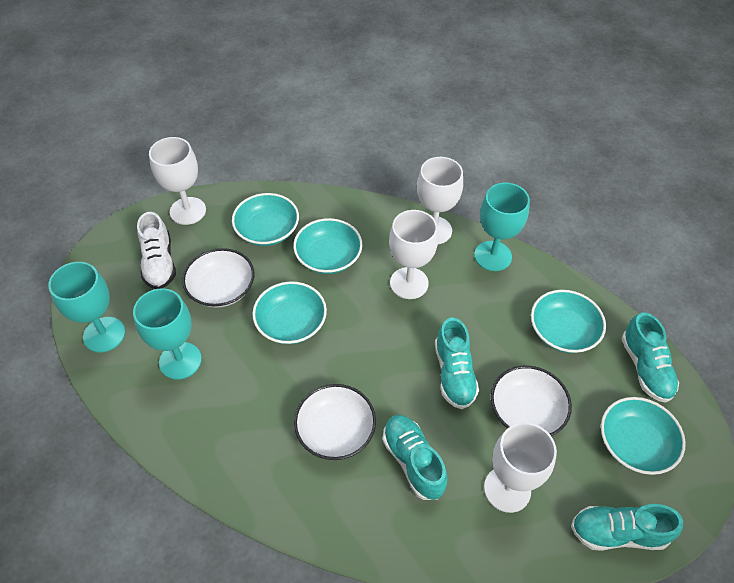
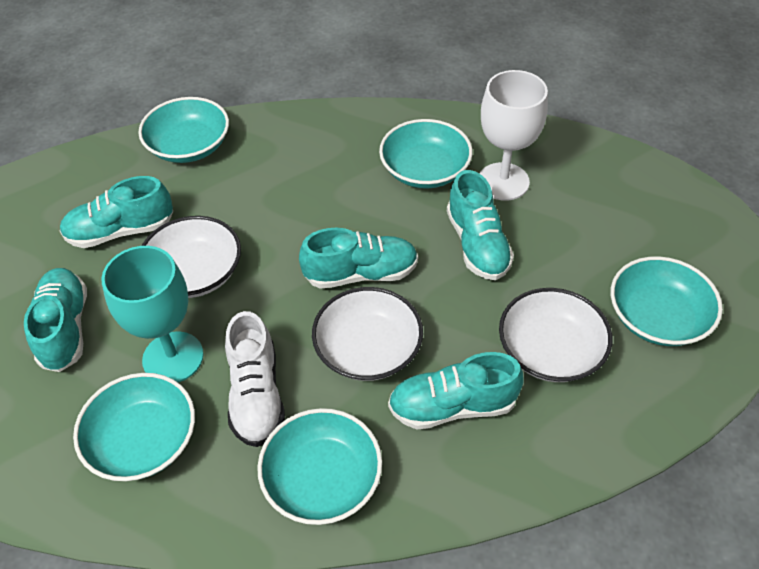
turquoise goblet: 3 -> 1
turquoise shoe: 4 -> 5
white goblet: 4 -> 1

